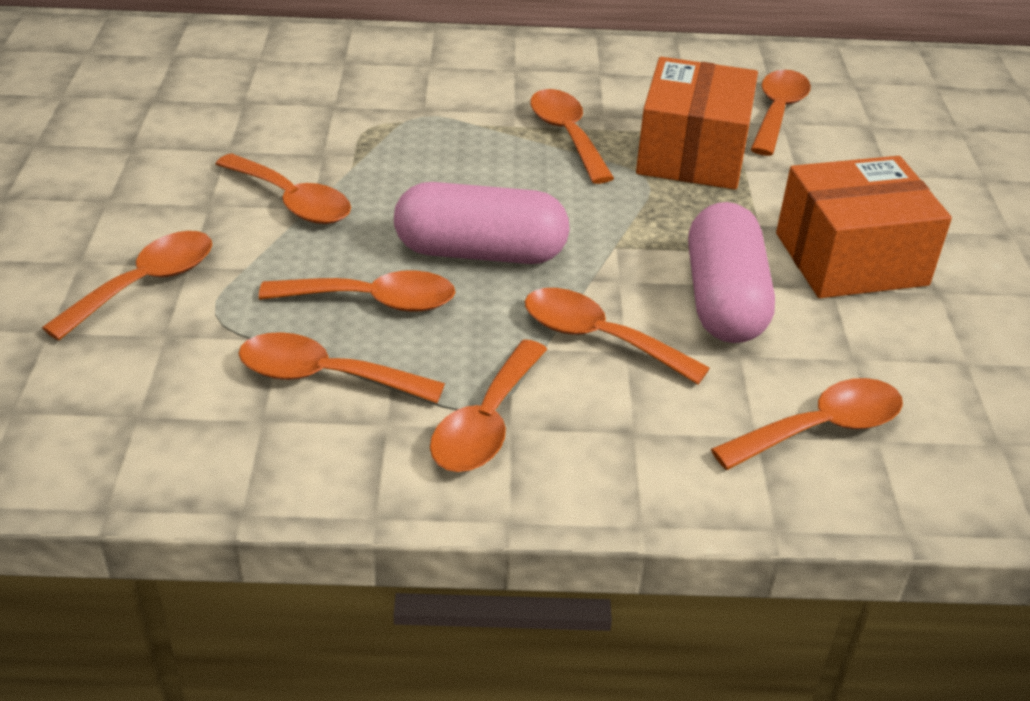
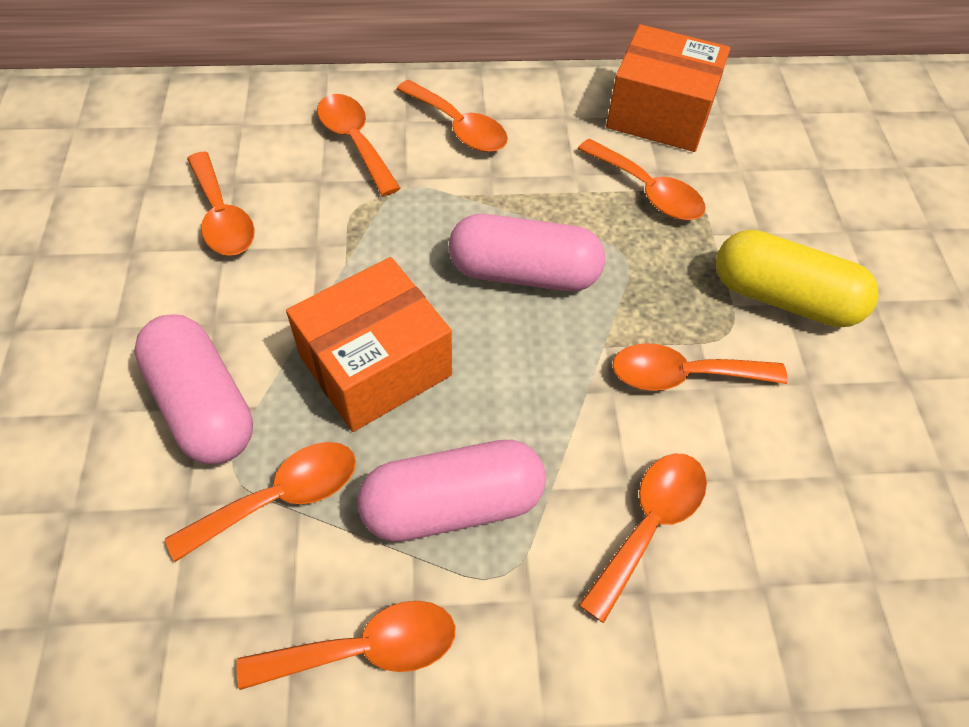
orange spoon: 9 -> 8
pink capsule: 2 -> 3
yellow capsule: 0 -> 1

